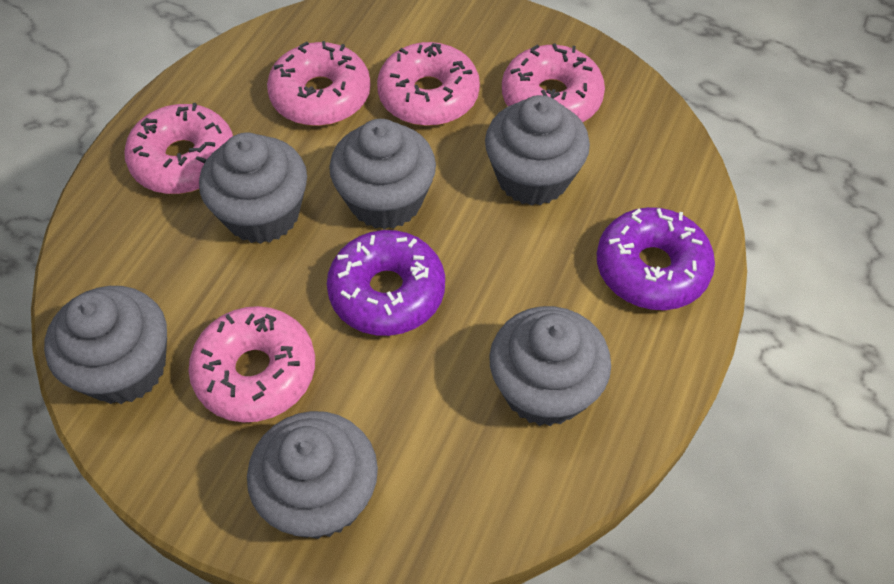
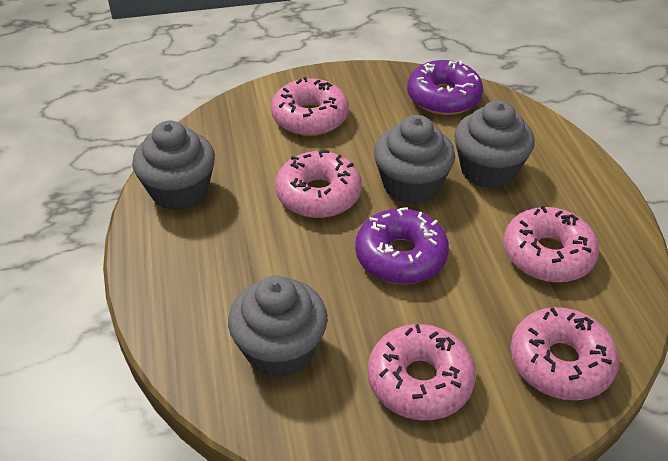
grey cupcake: 6 -> 4

